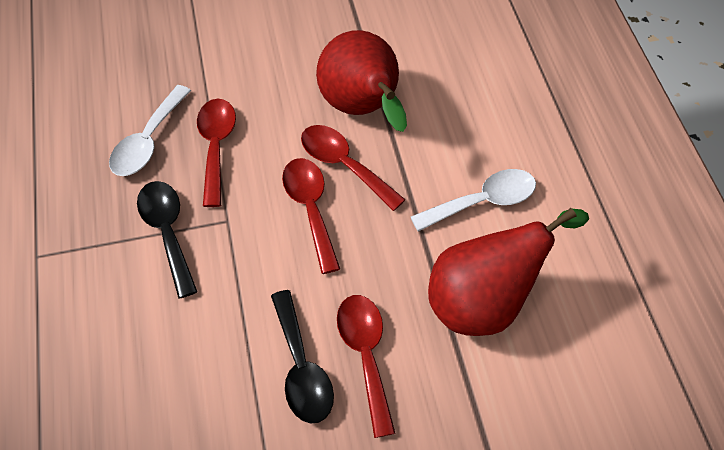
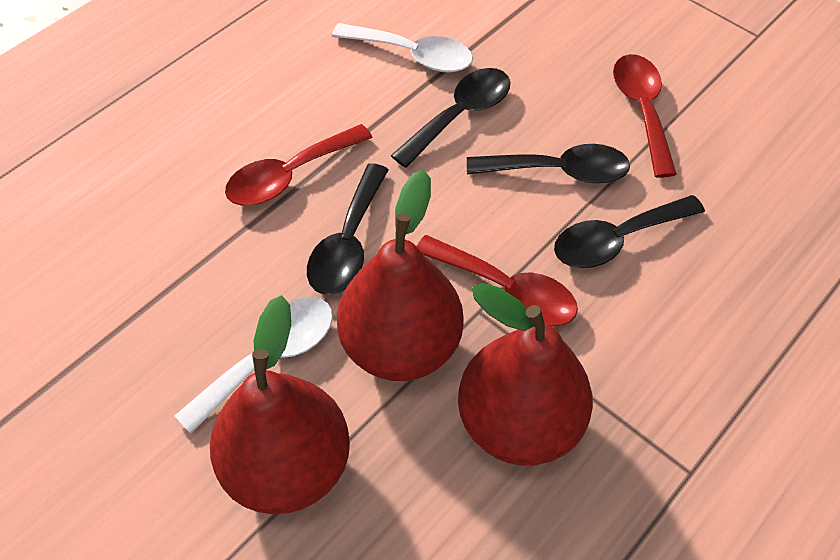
black spoon: 2 -> 4
red pear: 2 -> 3
red spoon: 4 -> 3

